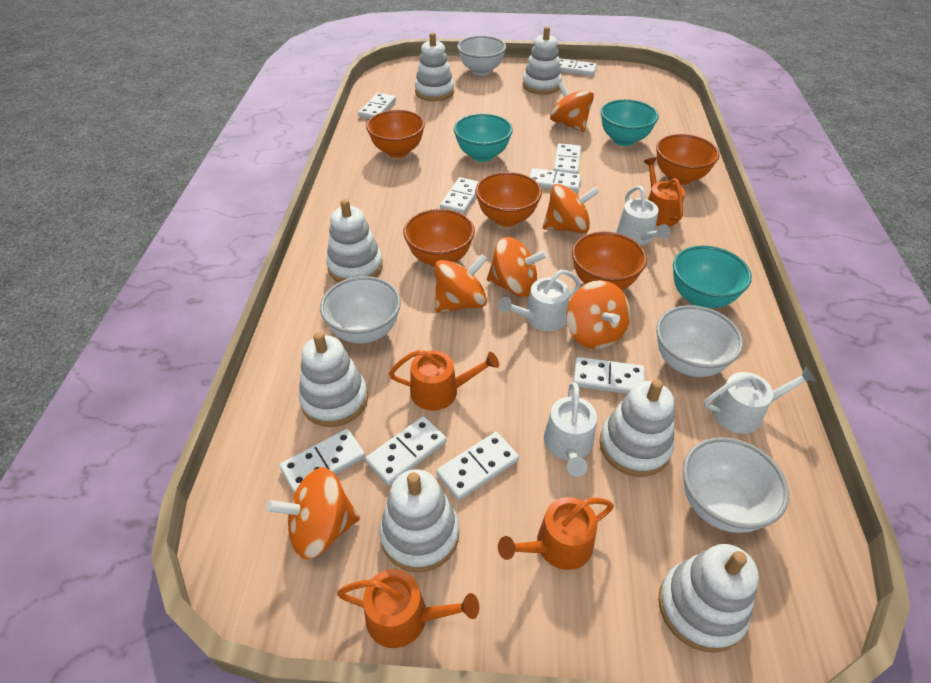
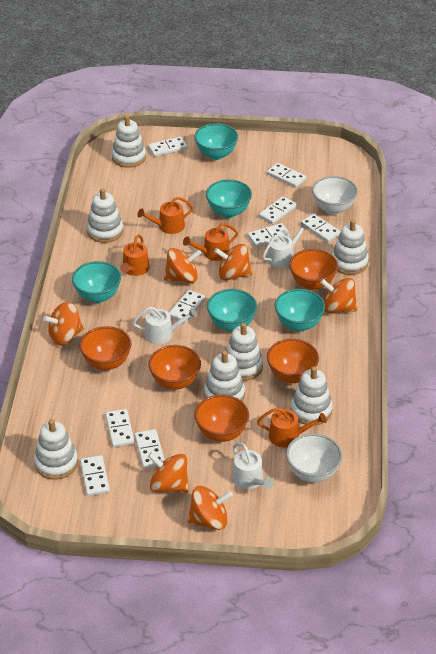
turquoise bowl: 3 -> 5
white bowl: 4 -> 2
white watering can: 4 -> 3

